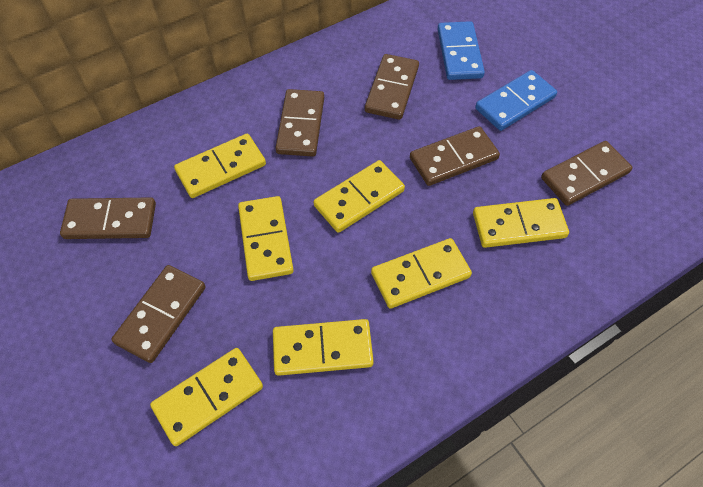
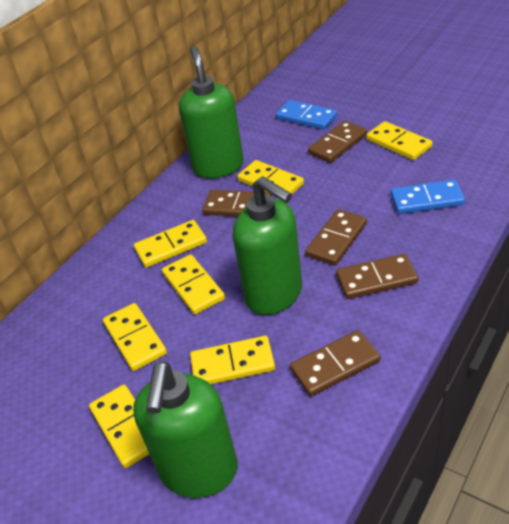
brown domino: 6 -> 5
green soap dispenser: 0 -> 3

